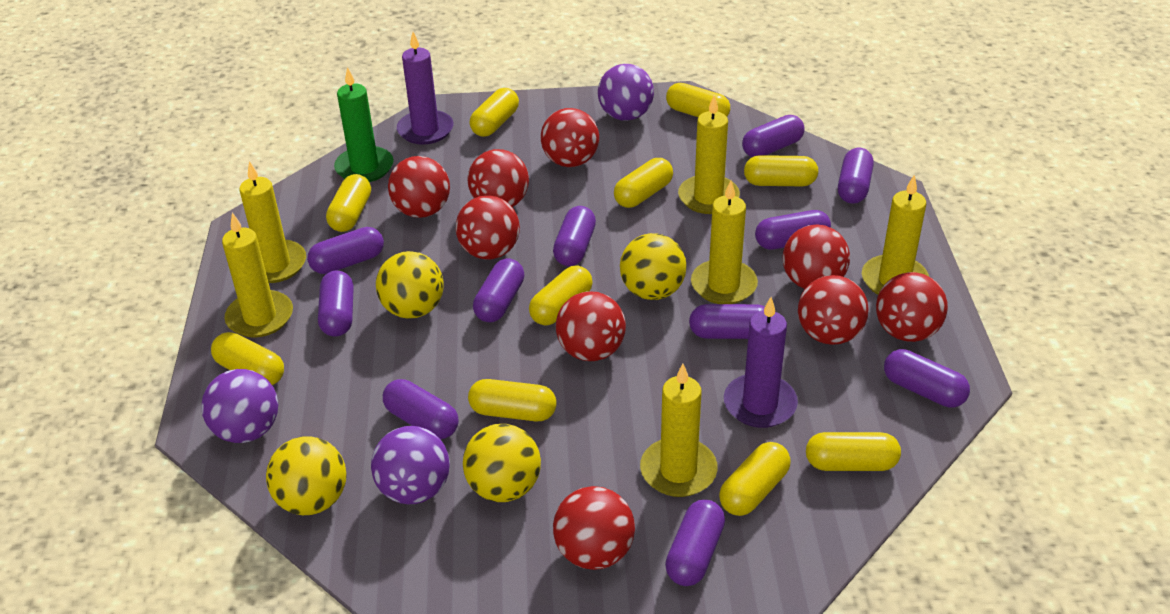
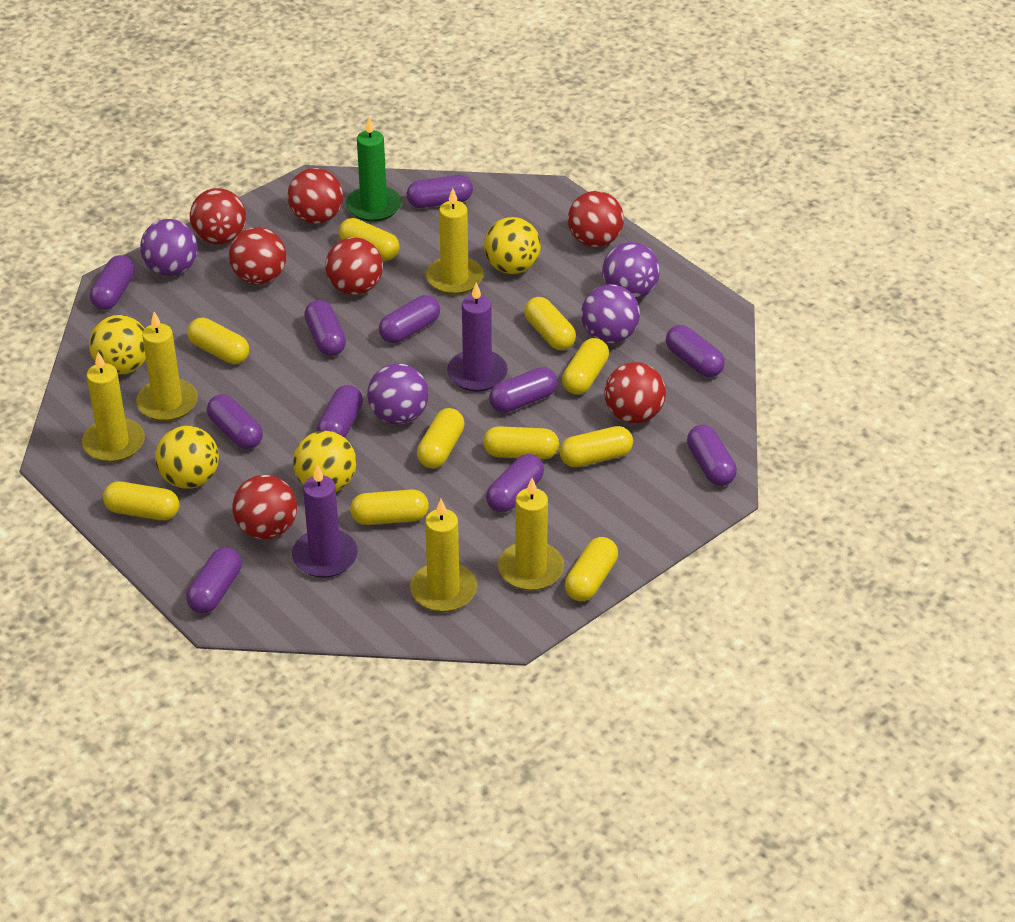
purple ball: 3 -> 4
red ball: 9 -> 7
yellow candle: 6 -> 5

